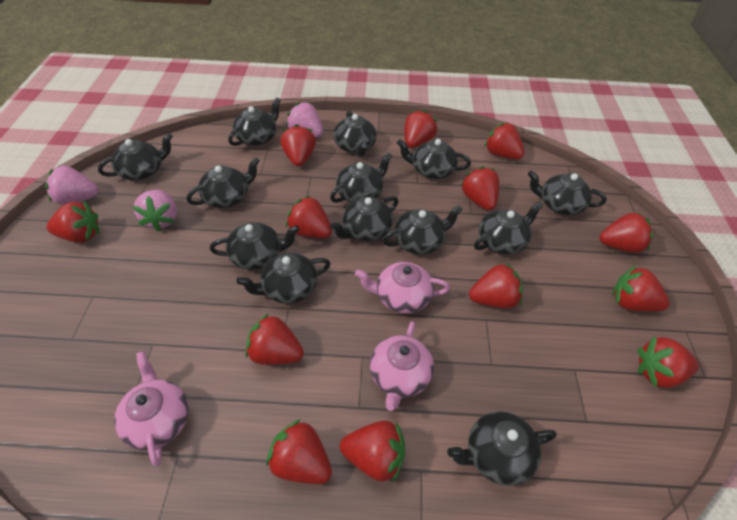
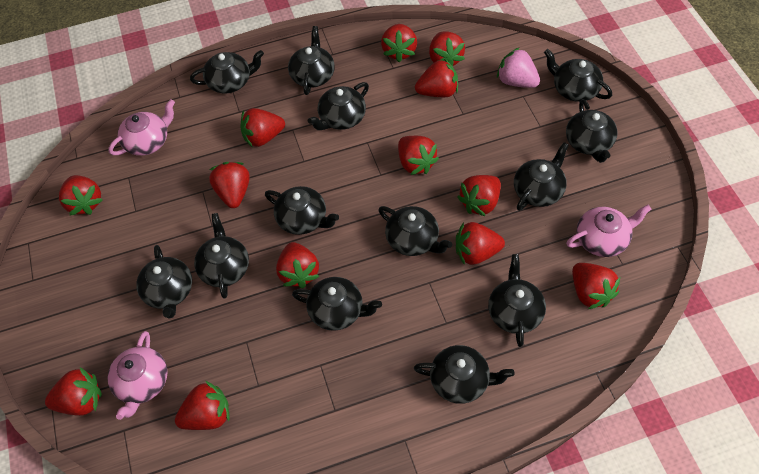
pink strawberry: 3 -> 1

